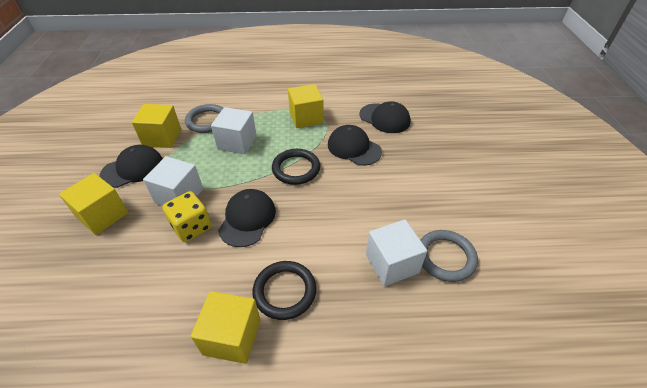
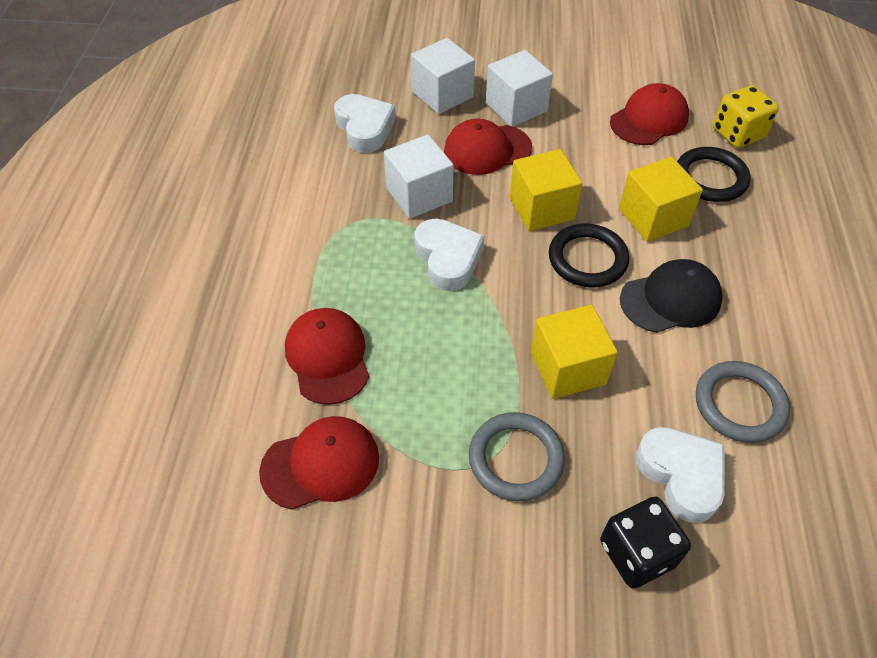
black cap: 4 -> 1
black dice: 0 -> 1
red cap: 0 -> 4
white heart: 0 -> 3
yellow cube: 4 -> 3

